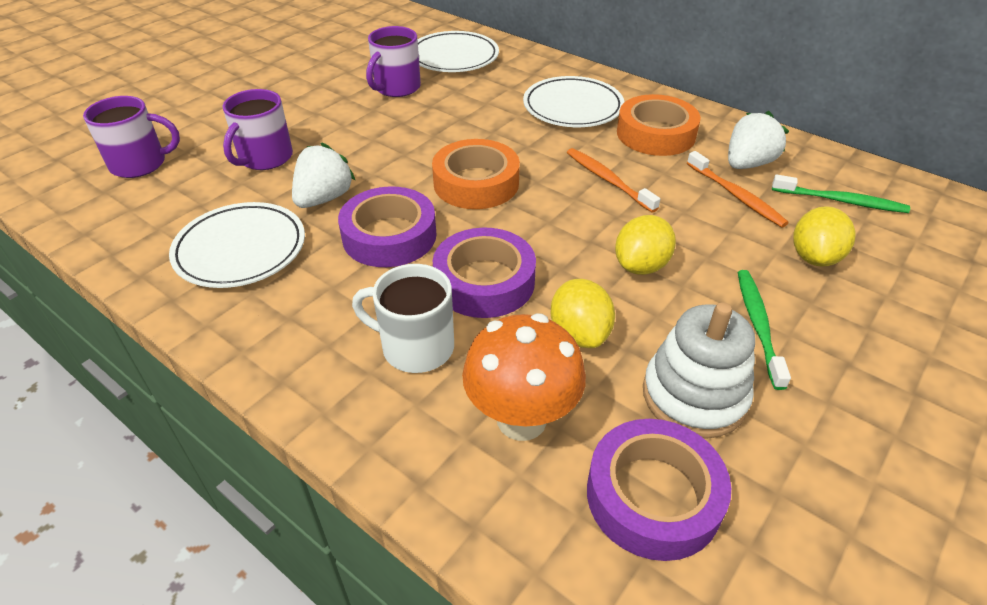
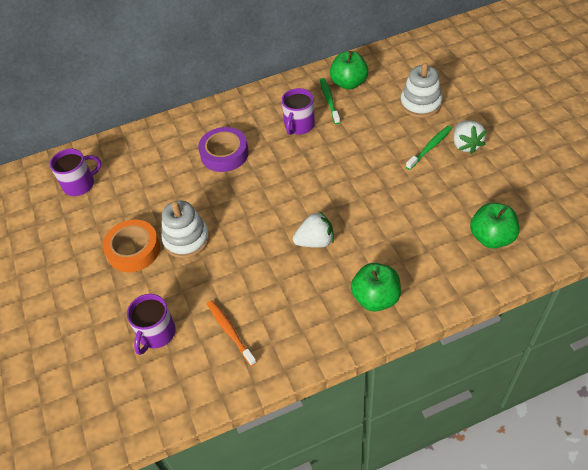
green apple: 0 -> 3
orange mushroom: 1 -> 0
orange tape: 2 -> 1
orange toothbrush: 2 -> 1
purple tape: 3 -> 1
white mug: 1 -> 0
white plate: 3 -> 0
white stacking toy: 1 -> 2
yellow lemon: 3 -> 0

